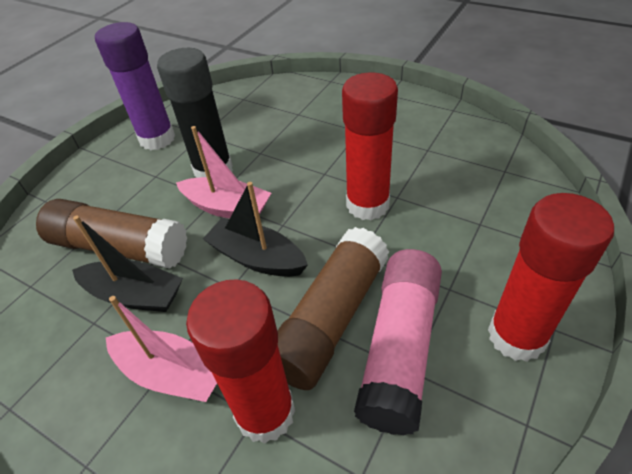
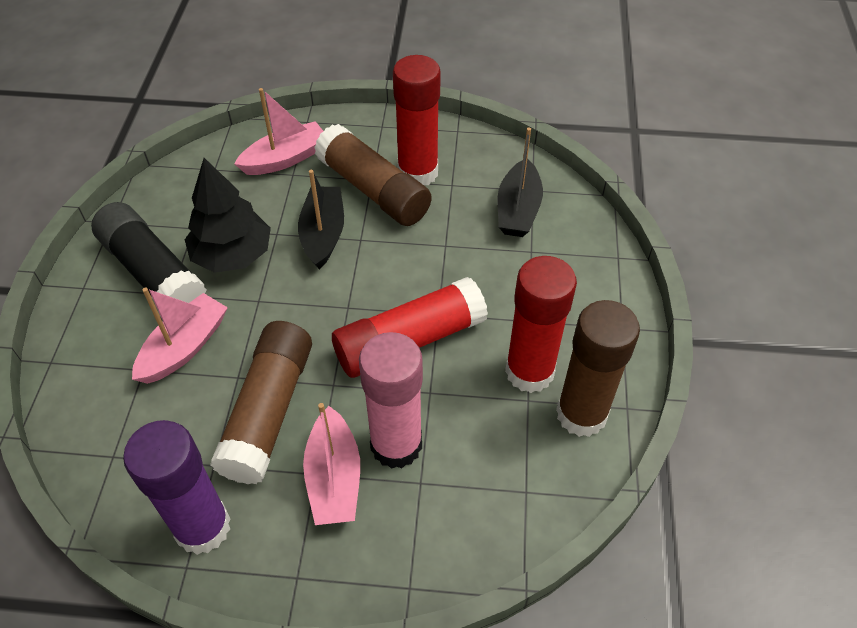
black tree: 0 -> 1
brown glue stick: 2 -> 3
pink boat: 2 -> 3

